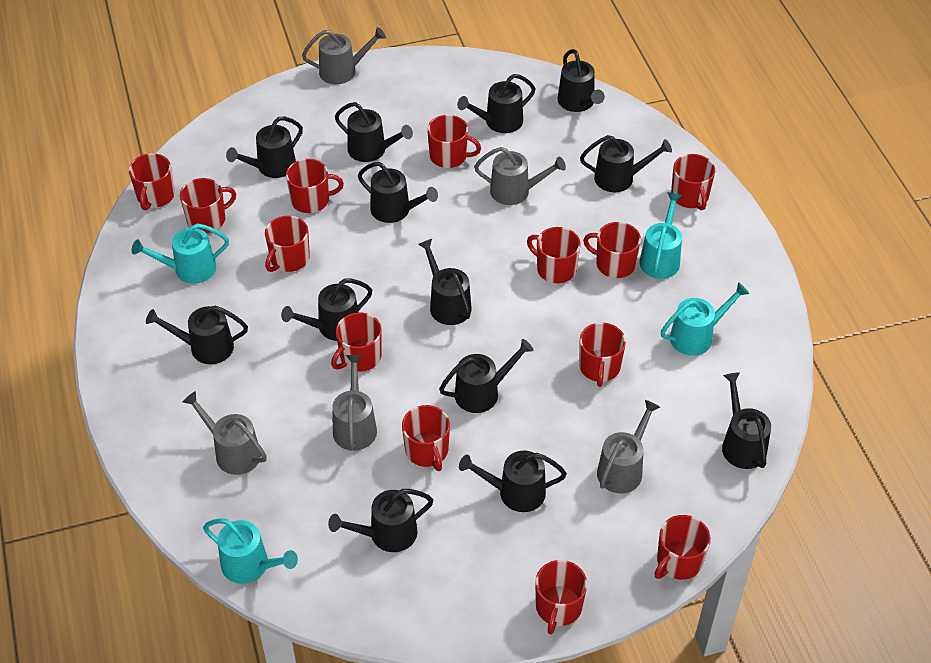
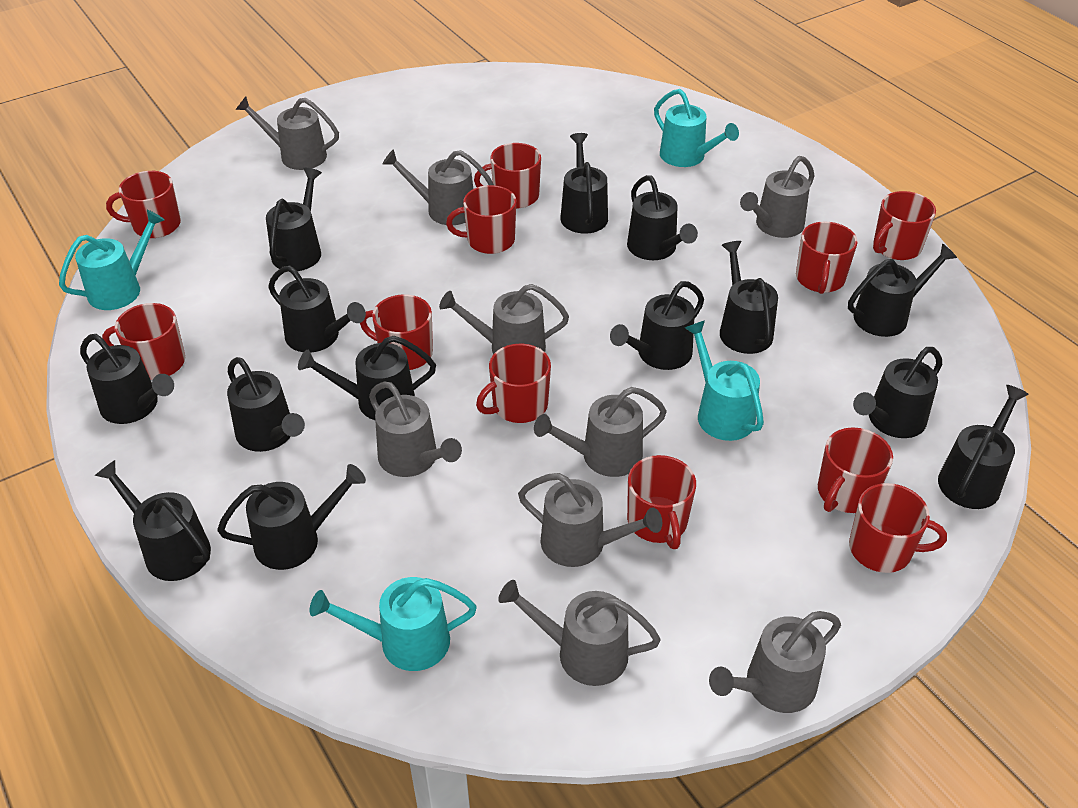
black watering can: 13 -> 14
grey watering can: 5 -> 9
red mug: 13 -> 11

